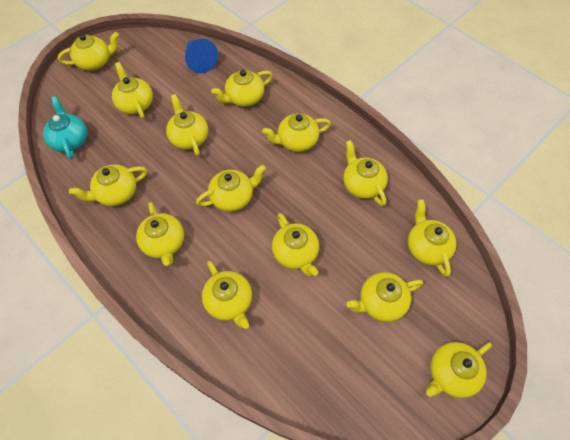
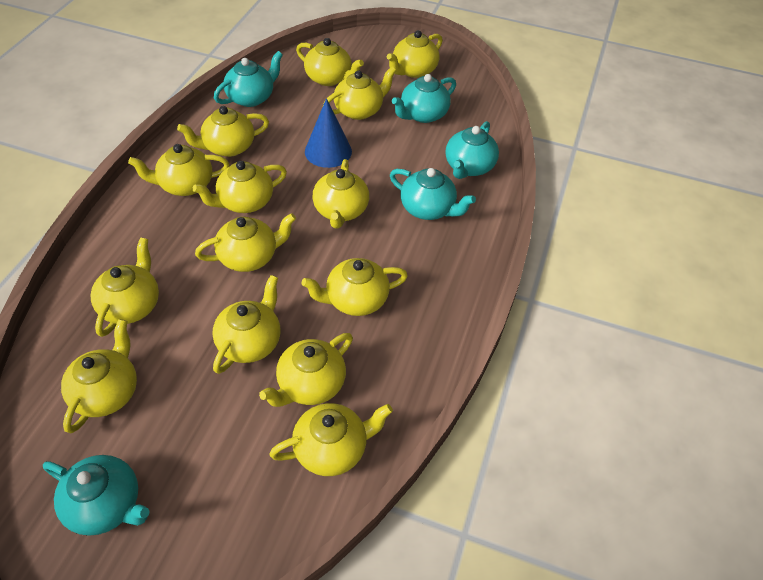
turquoise teapot: 1 -> 5

